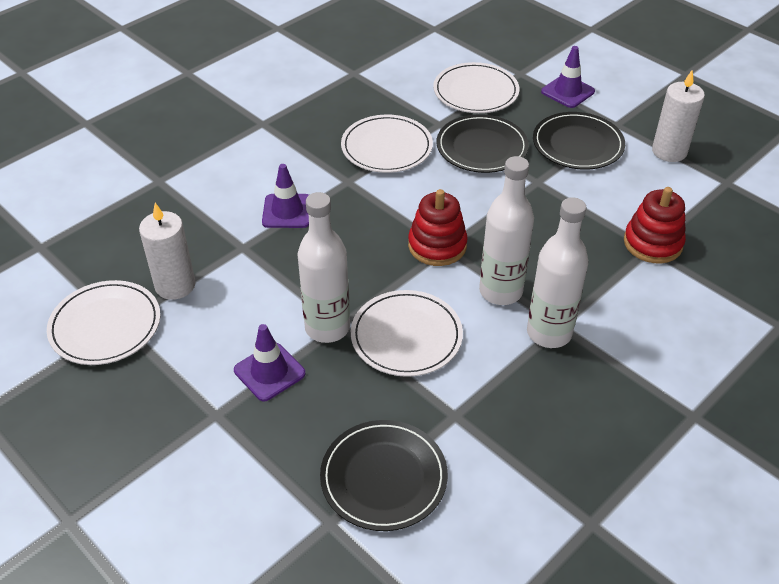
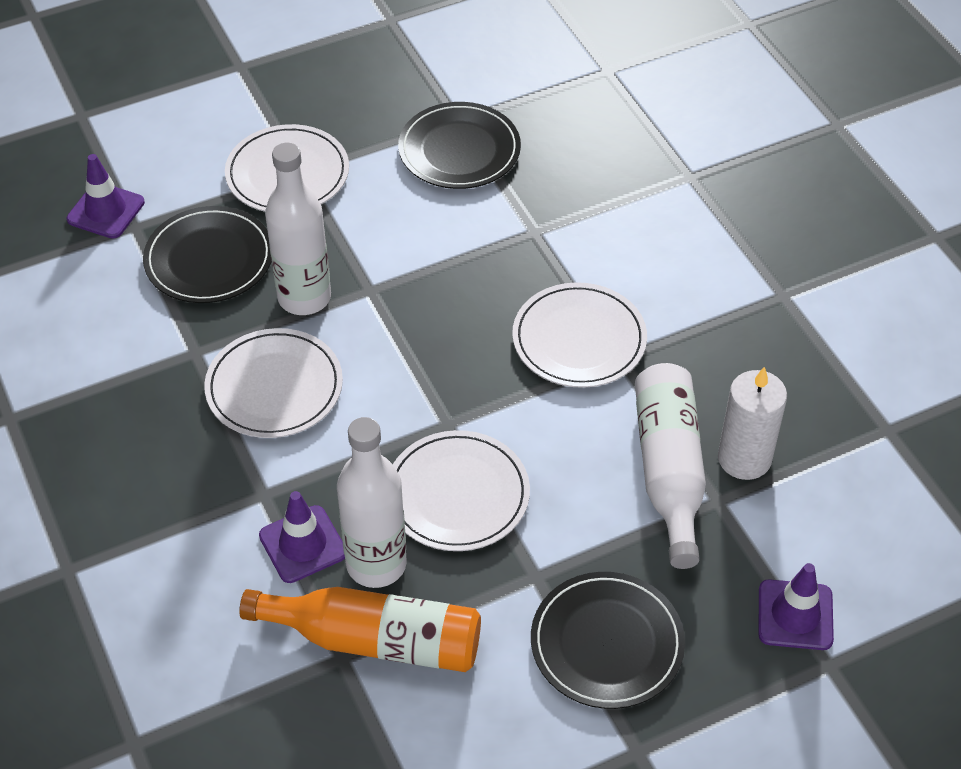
orange bottle: 0 -> 1
red stacking toy: 2 -> 0
white candle: 2 -> 1

